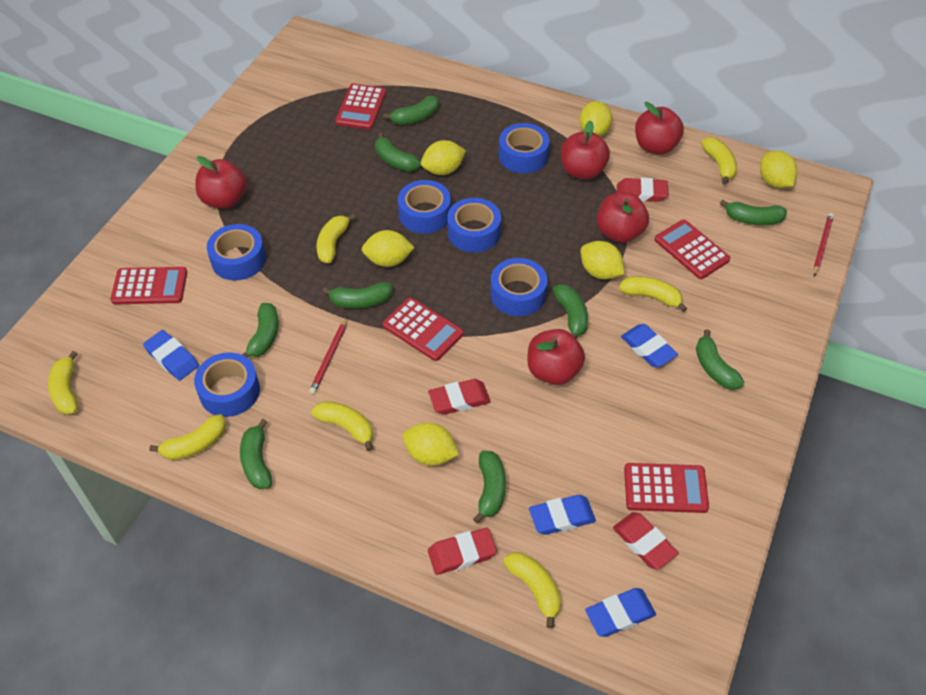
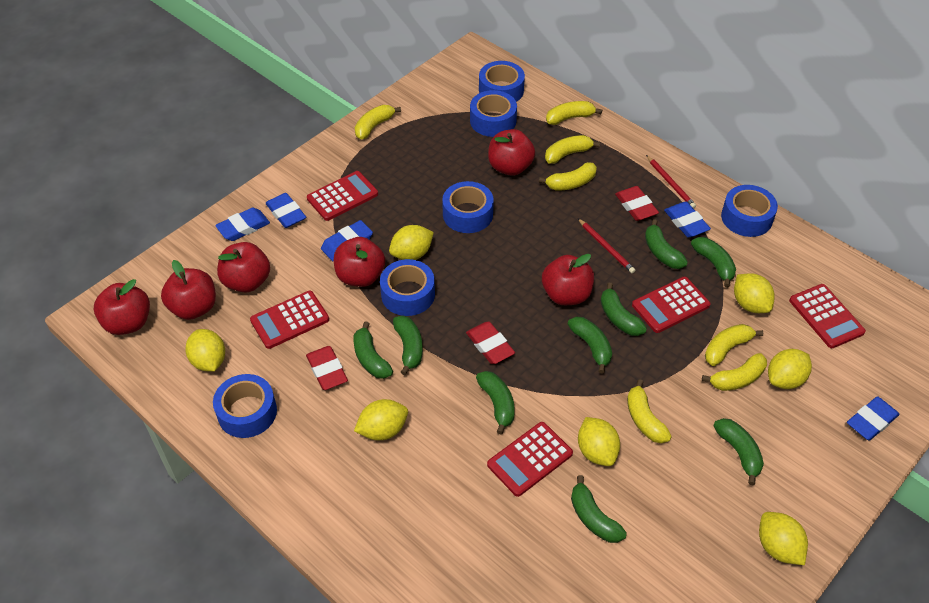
blue eraser: 4 -> 5
red apple: 5 -> 6
red eraser: 4 -> 3
yellow lemon: 6 -> 7

